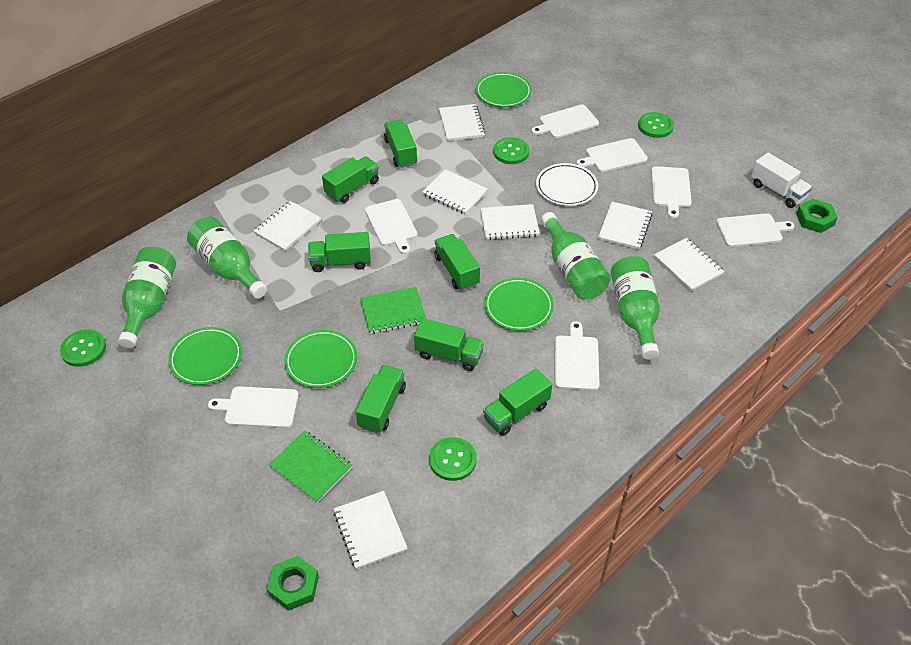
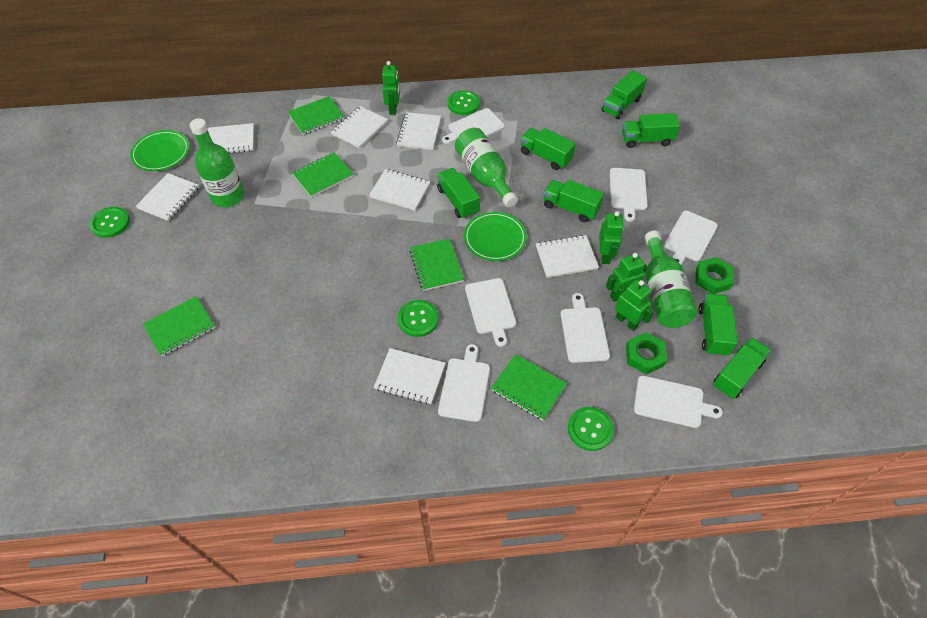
green bottle: 4 -> 3
green notebook: 2 -> 5
green plate: 4 -> 2
green robot: 0 -> 4
white plate: 1 -> 0
white truck: 1 -> 0

